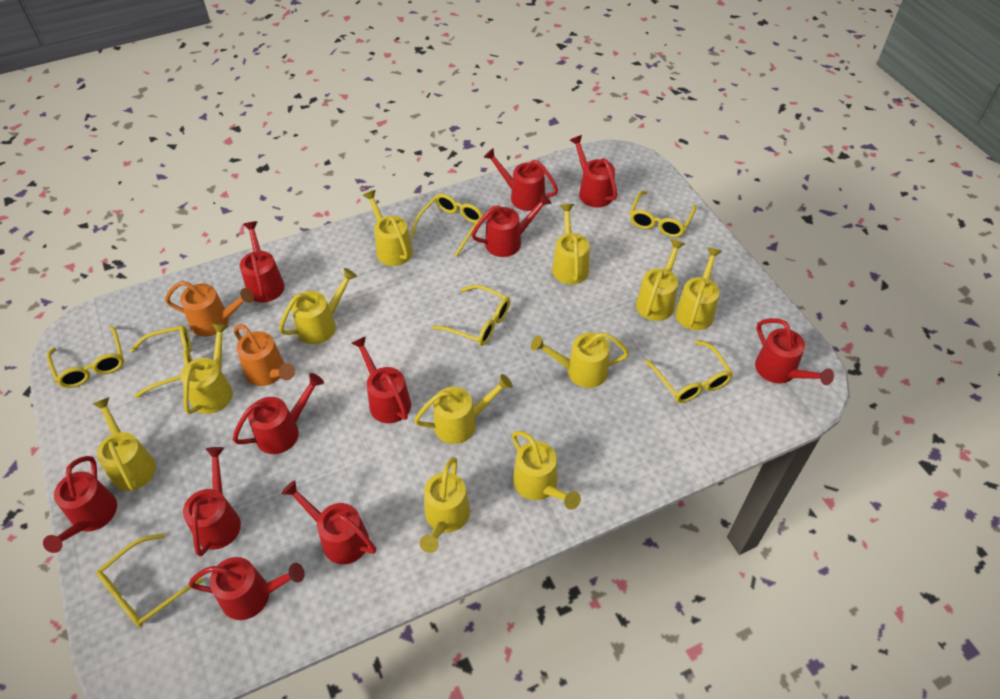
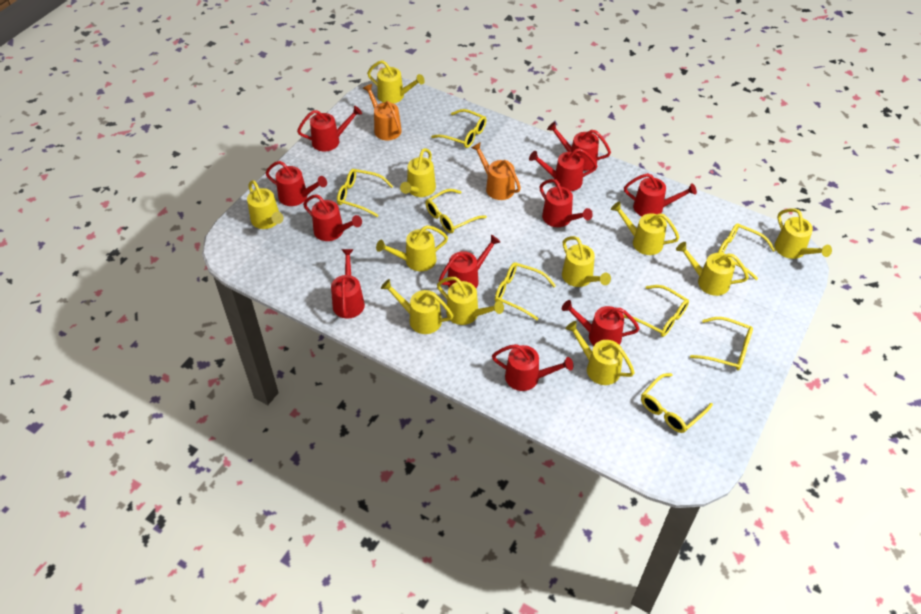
yellow glasses: 7 -> 8

